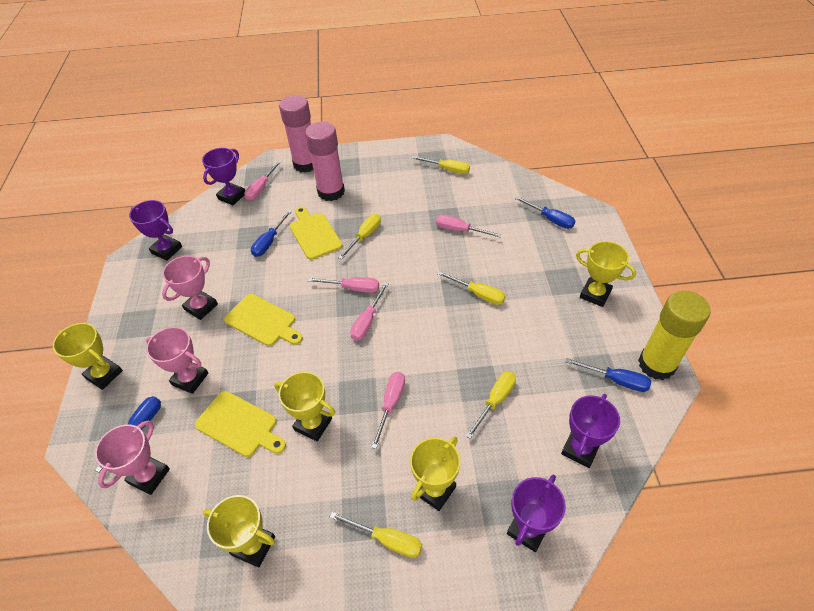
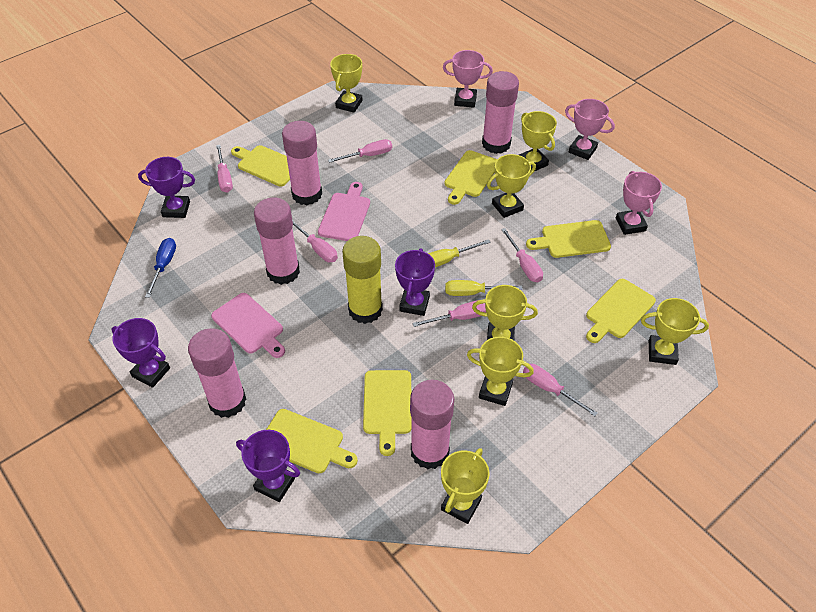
blue screwdriver: 4 -> 1
pink cutting board: 0 -> 2
pink glue stick: 2 -> 5
pink screwdriver: 5 -> 6
yellow cutting board: 3 -> 6
yellow screwdriver: 5 -> 2
yellow trophy: 5 -> 7

